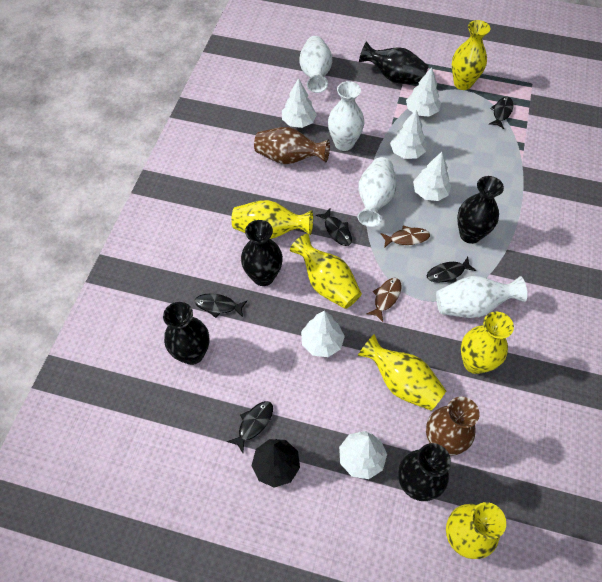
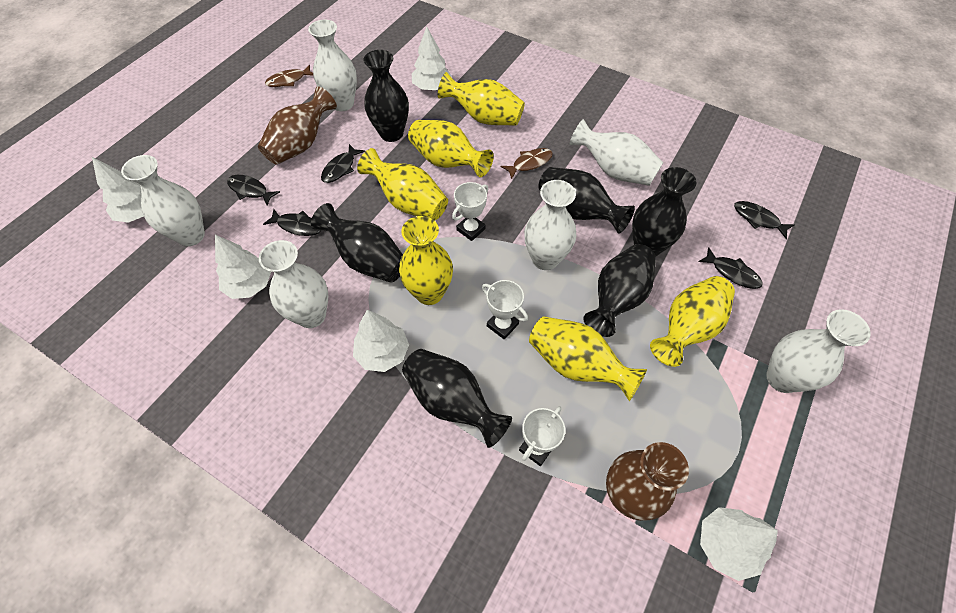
black tree: 1 -> 0
black vase: 5 -> 6
white tree: 6 -> 5
white trophy: 0 -> 3
white vase: 4 -> 6

